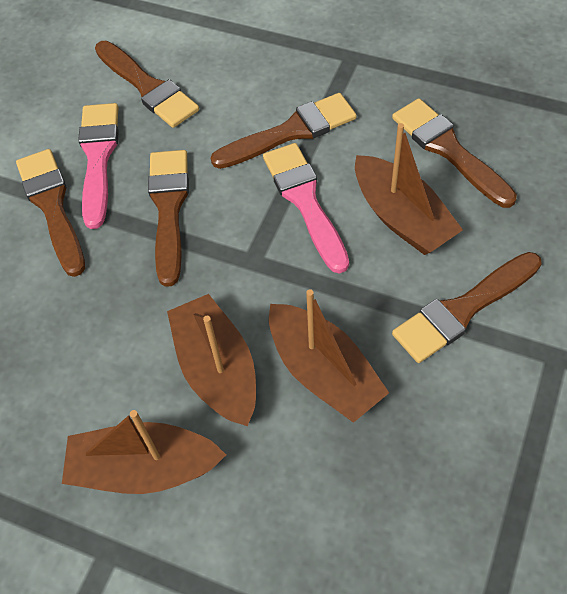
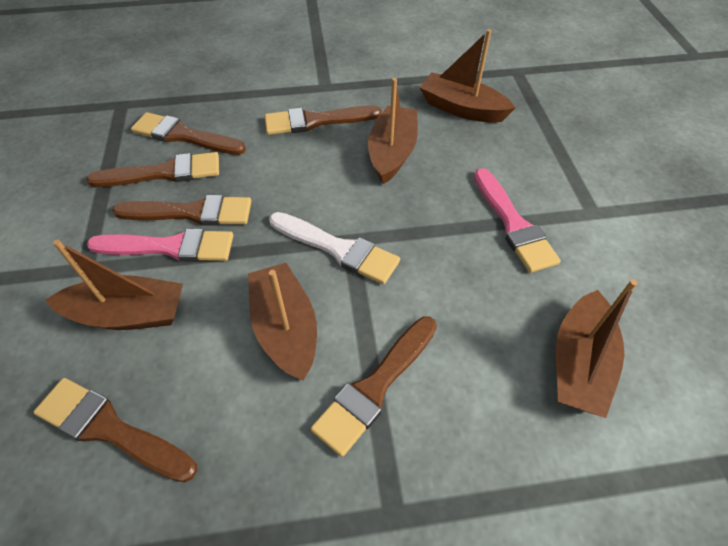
brown boat: 4 -> 5
white brush: 0 -> 1

